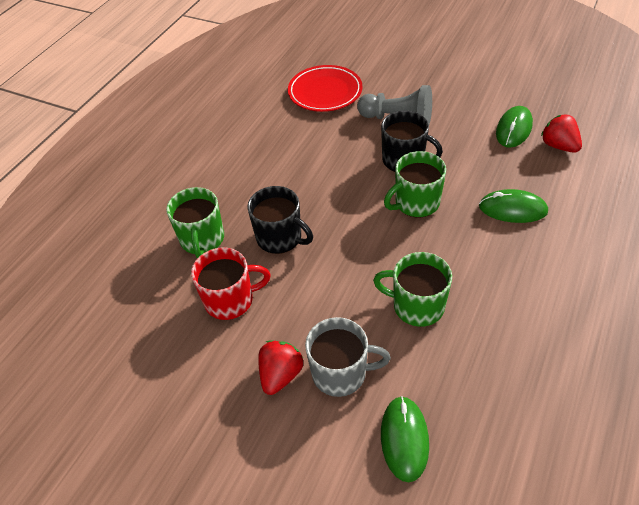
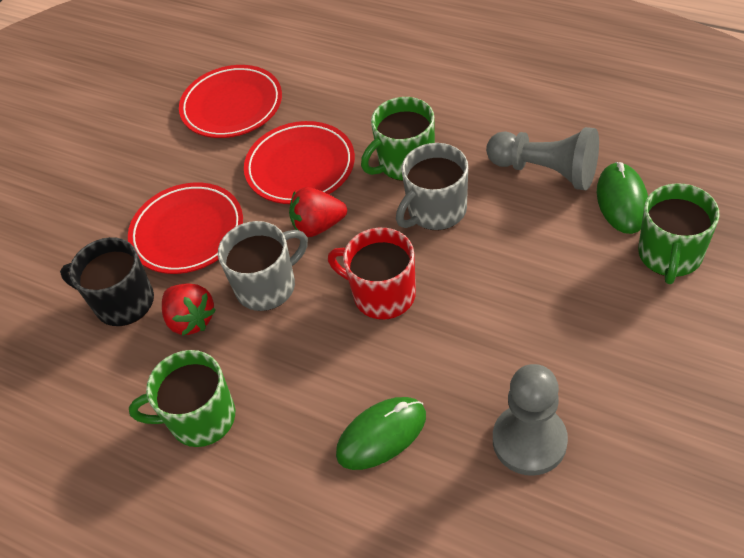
black mug: 2 -> 1
green mouse: 3 -> 2
grey mug: 1 -> 2
grey pawn: 1 -> 2
red plate: 1 -> 3

